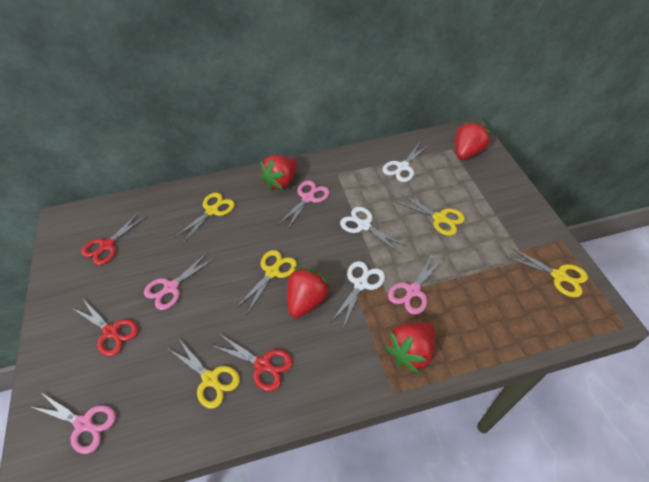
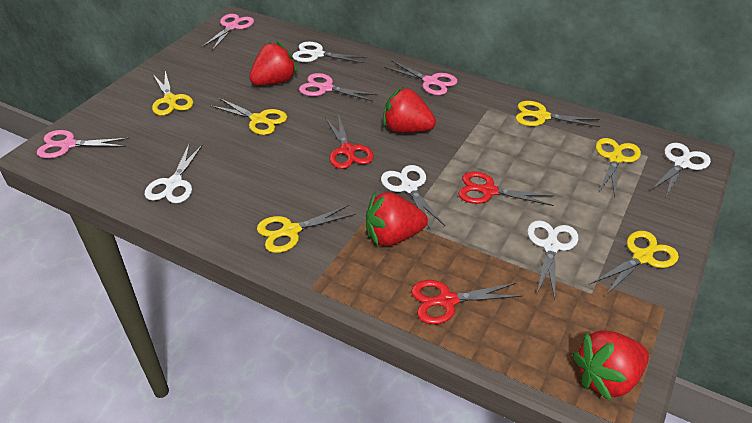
white scissors: 3 -> 5
yellow scissors: 5 -> 6

